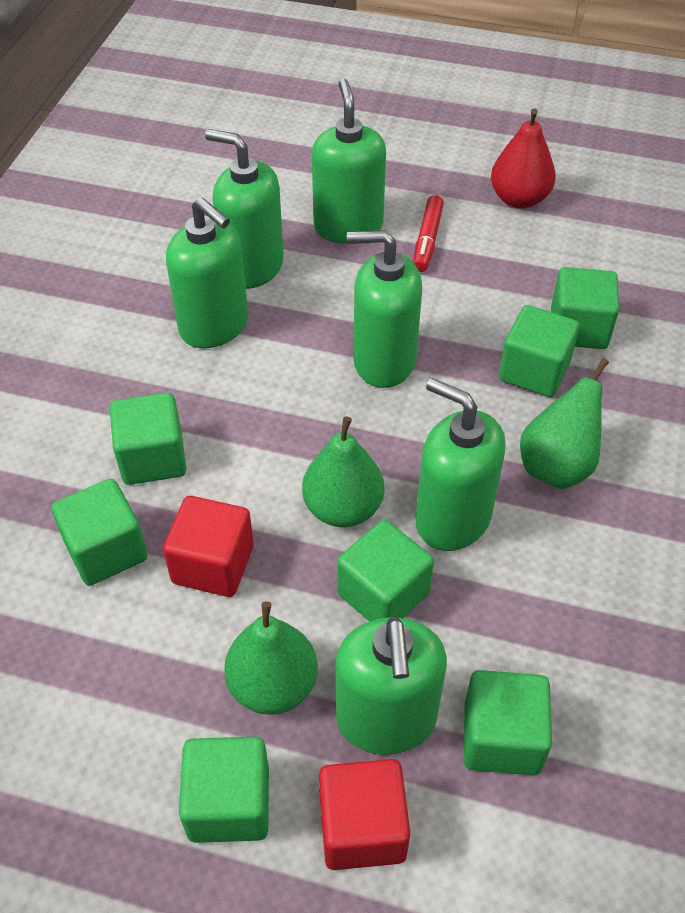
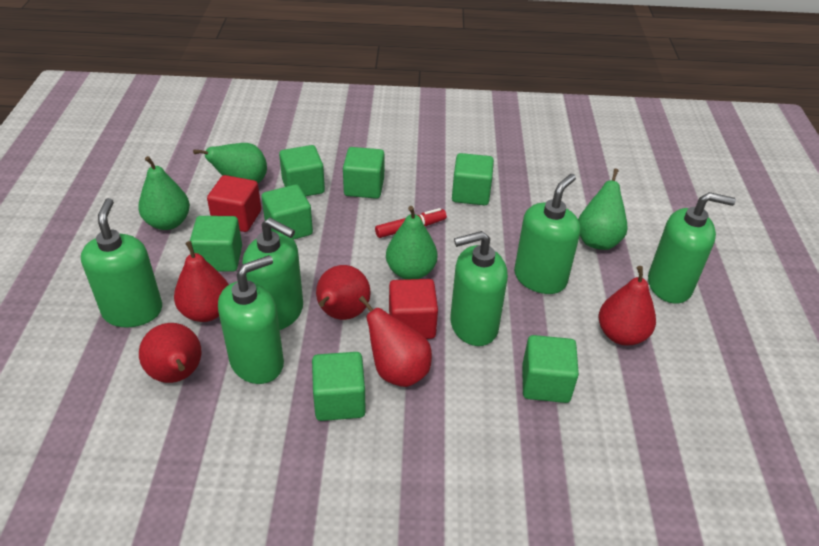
green pear: 3 -> 4
red pear: 1 -> 5

